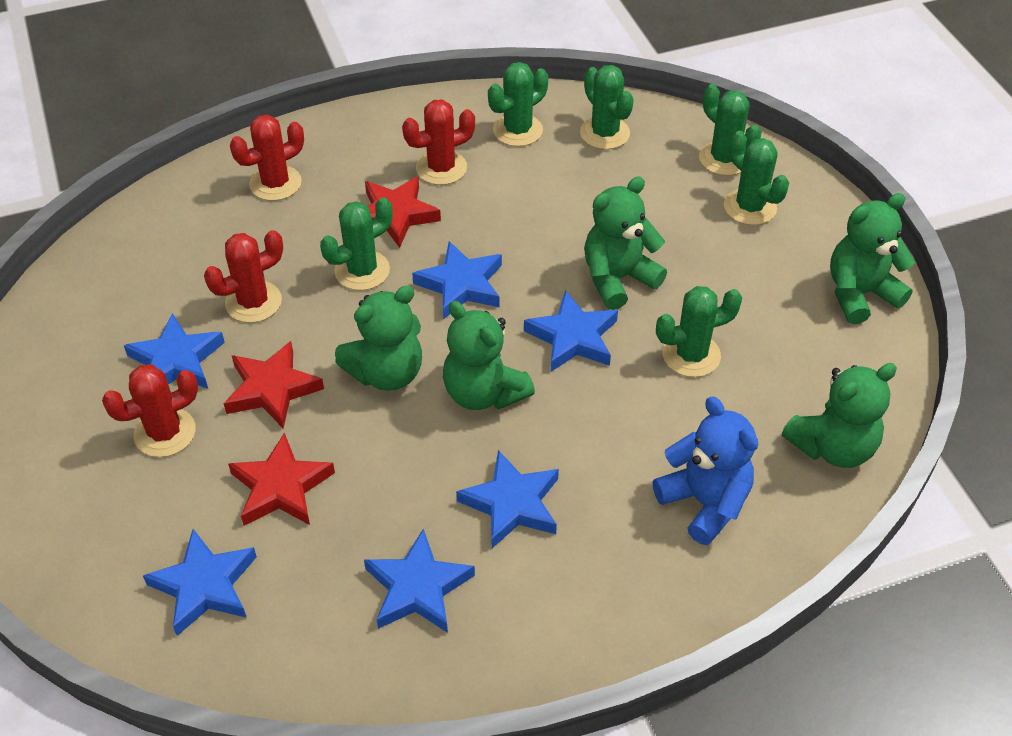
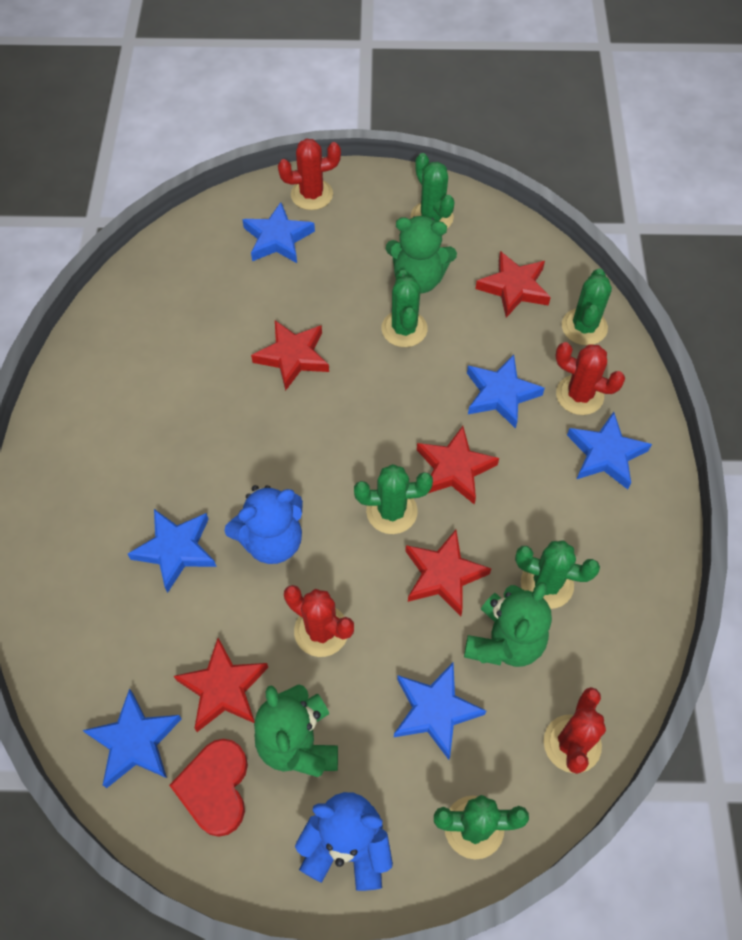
blue teddy bear: 1 -> 2
green teddy bear: 5 -> 3
red heart: 0 -> 1
red star: 3 -> 5

